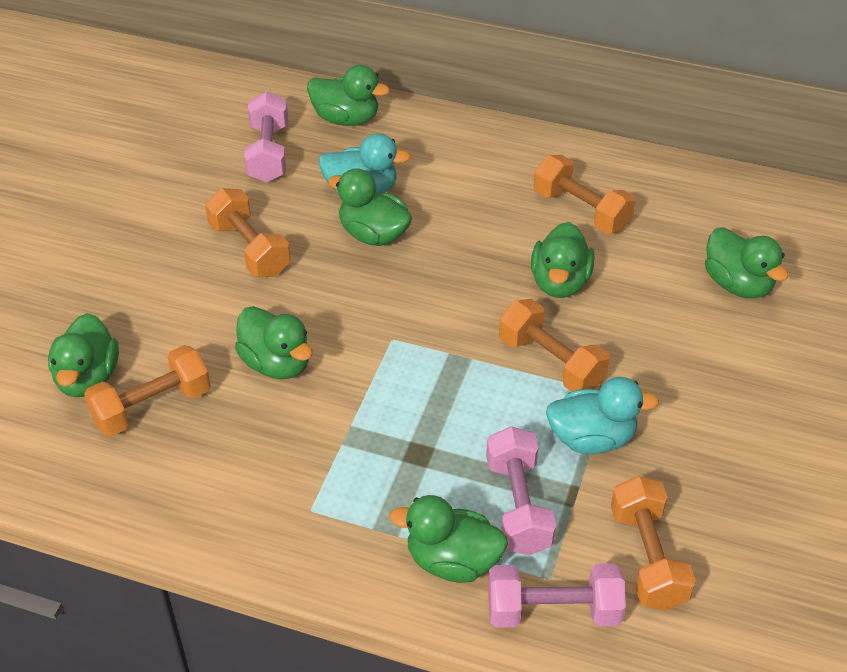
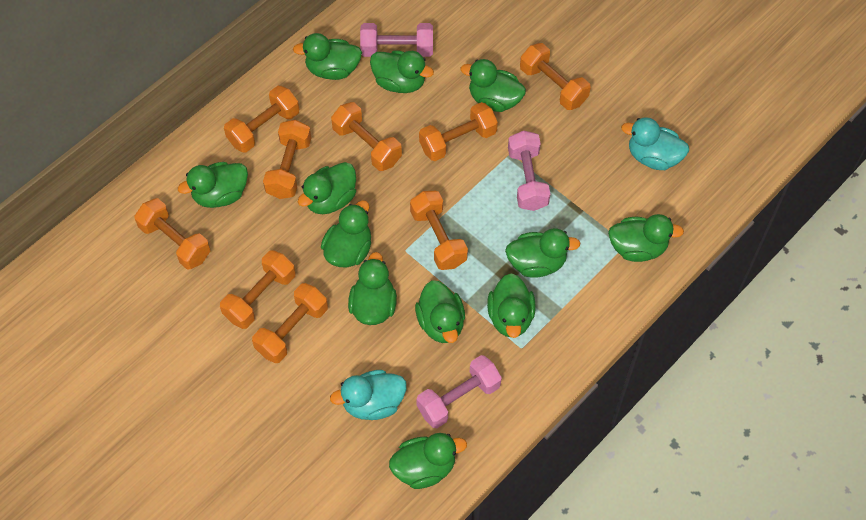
green duck: 7 -> 12
orange dumbbell: 5 -> 9

